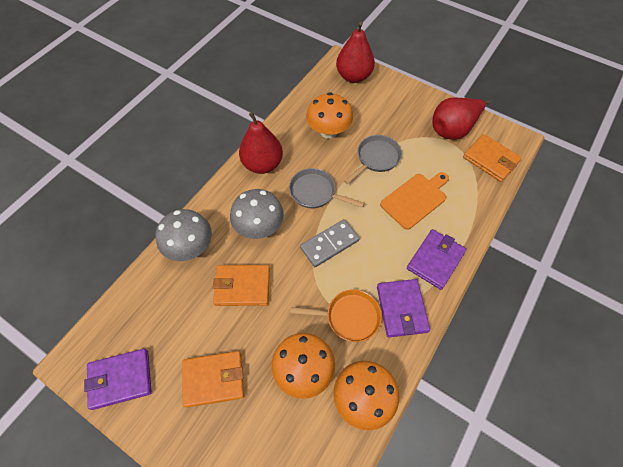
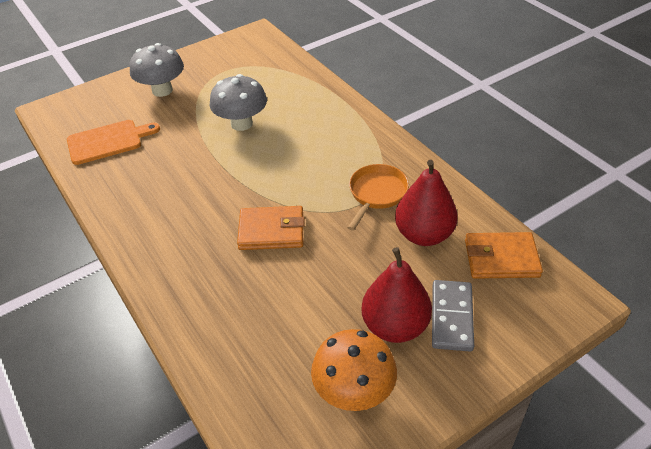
grey pan: 2 -> 0
orange mushroom: 3 -> 1
orange wallet: 3 -> 2
purple wallet: 3 -> 0
red pear: 3 -> 2

